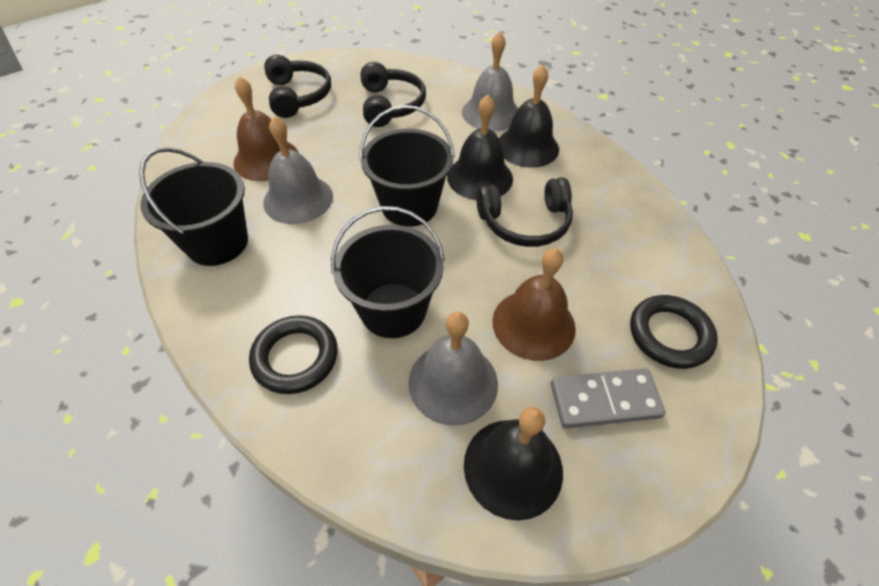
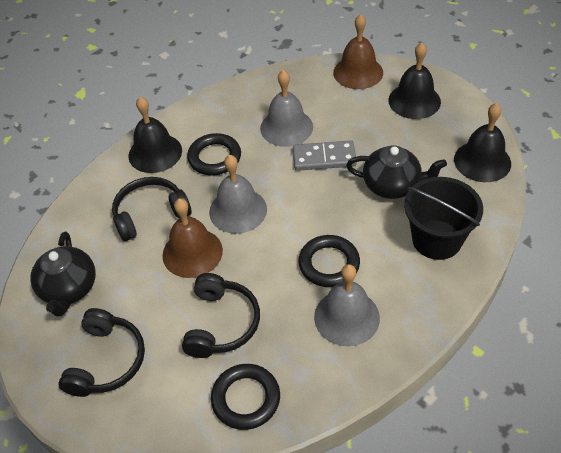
black bucket: 3 -> 1
black ring: 2 -> 3
black teapot: 0 -> 2

